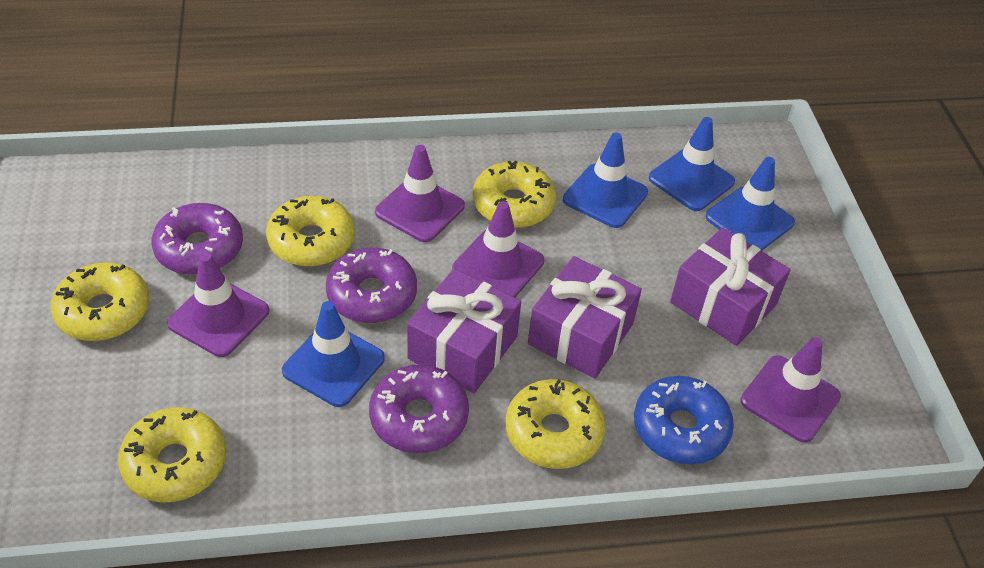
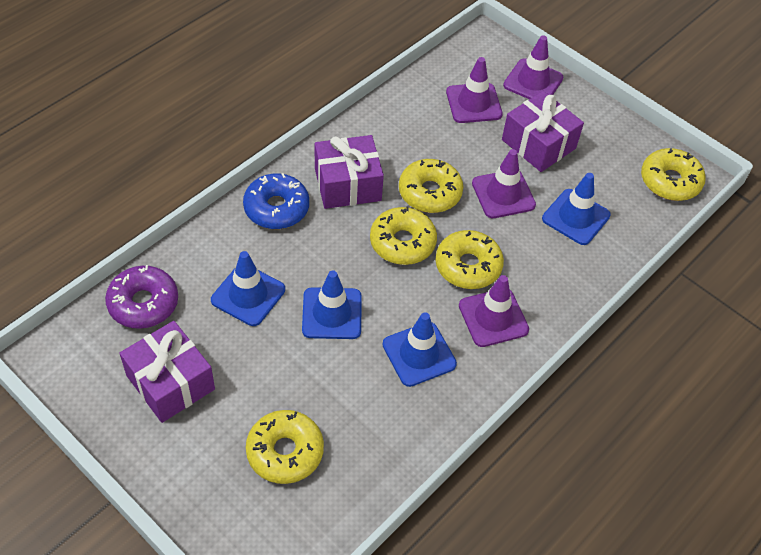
purple donut: 3 -> 1

